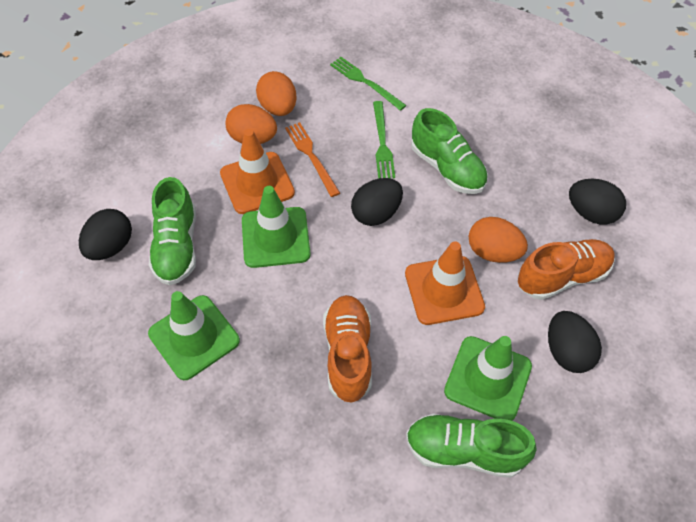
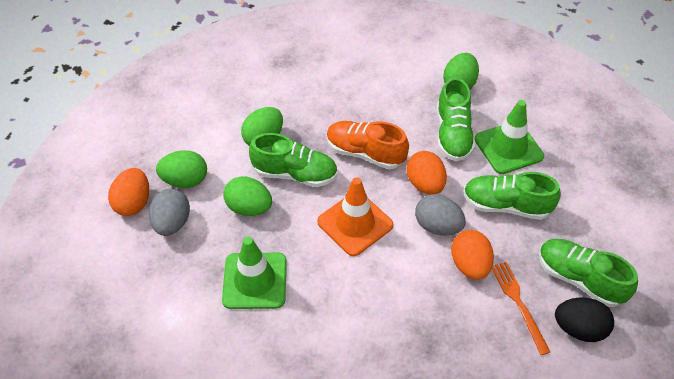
black egg: 4 -> 1
green egg: 0 -> 4
green fork: 2 -> 0
green shoe: 3 -> 4
green traffic cone: 3 -> 2
grey egg: 0 -> 2
orange shoe: 2 -> 1
orange traffic cone: 2 -> 1

